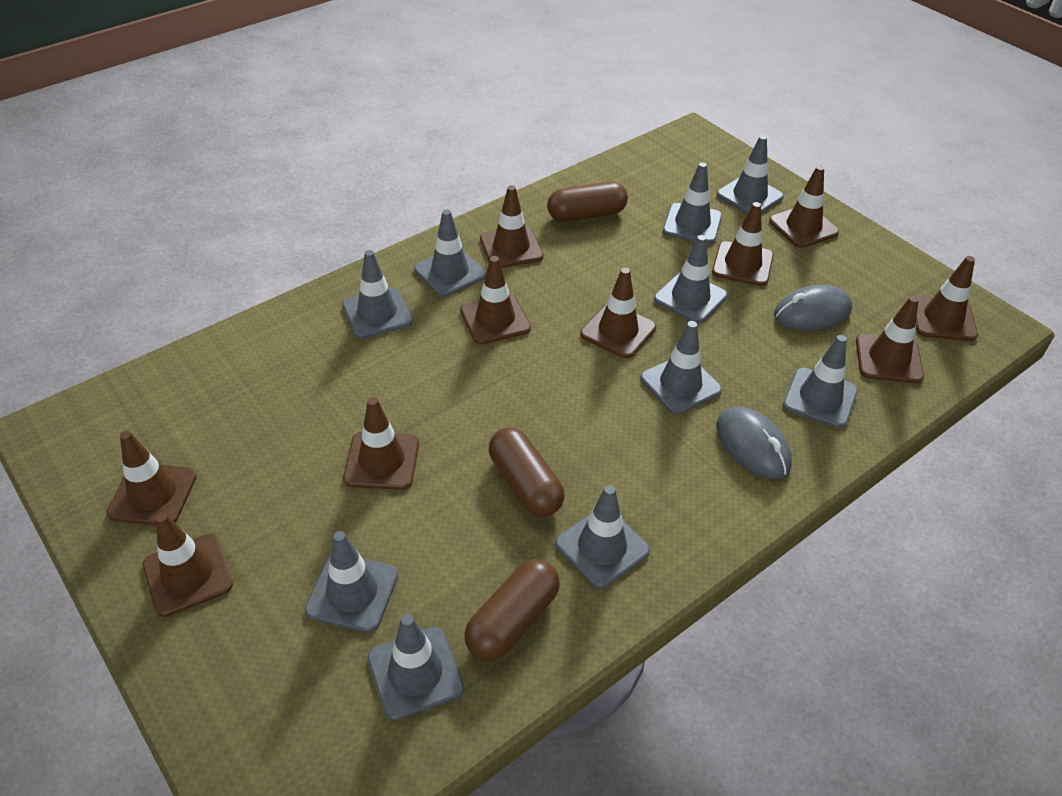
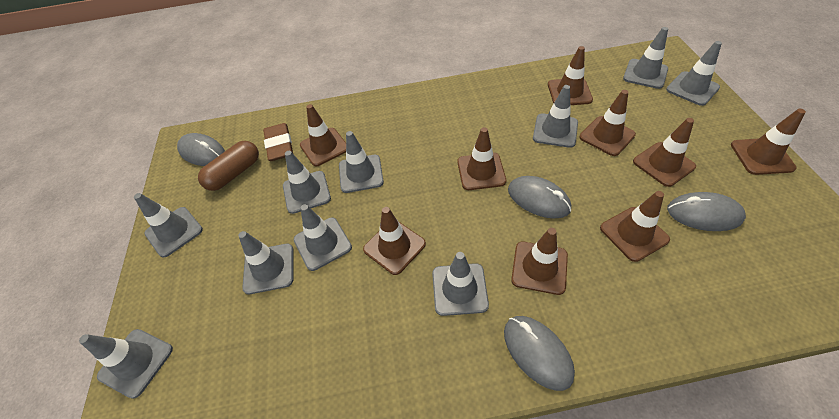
brown capsule: 3 -> 1
brown eraser: 0 -> 1
brown traffic cone: 10 -> 9
grey mouse: 2 -> 4

